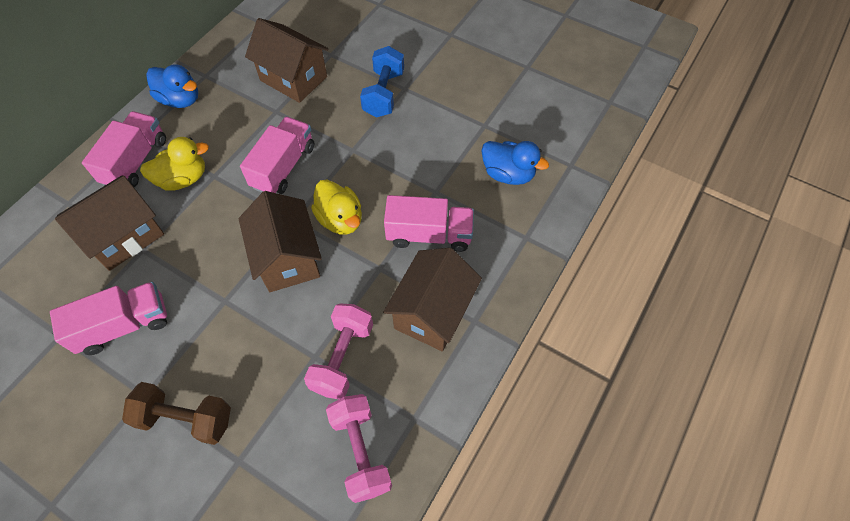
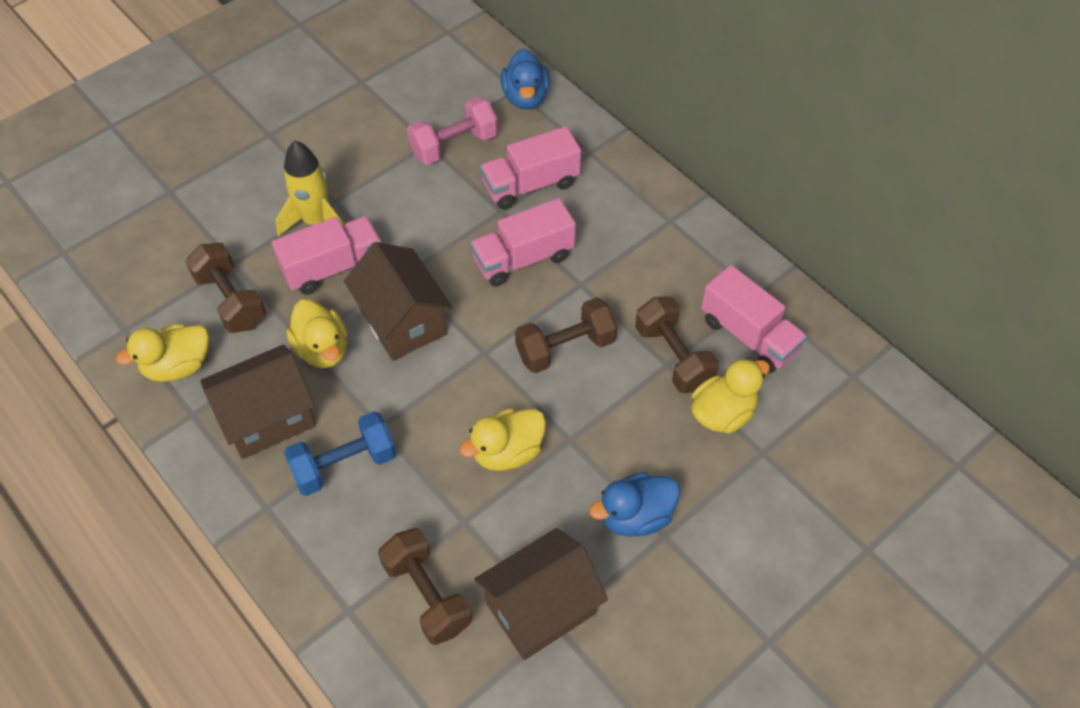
brown dumbbell: 1 -> 4
brown house: 4 -> 3
pink dumbbell: 2 -> 1
yellow duck: 2 -> 4
yellow rocket: 0 -> 1

